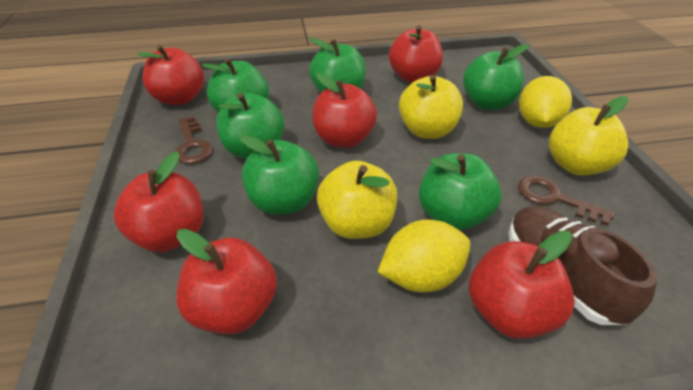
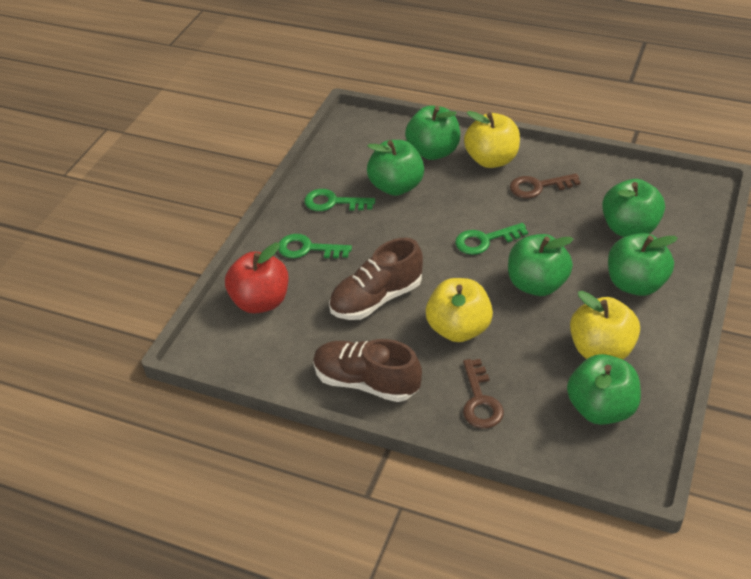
brown shoe: 1 -> 2
green key: 0 -> 3
red apple: 6 -> 1
yellow lemon: 2 -> 0

